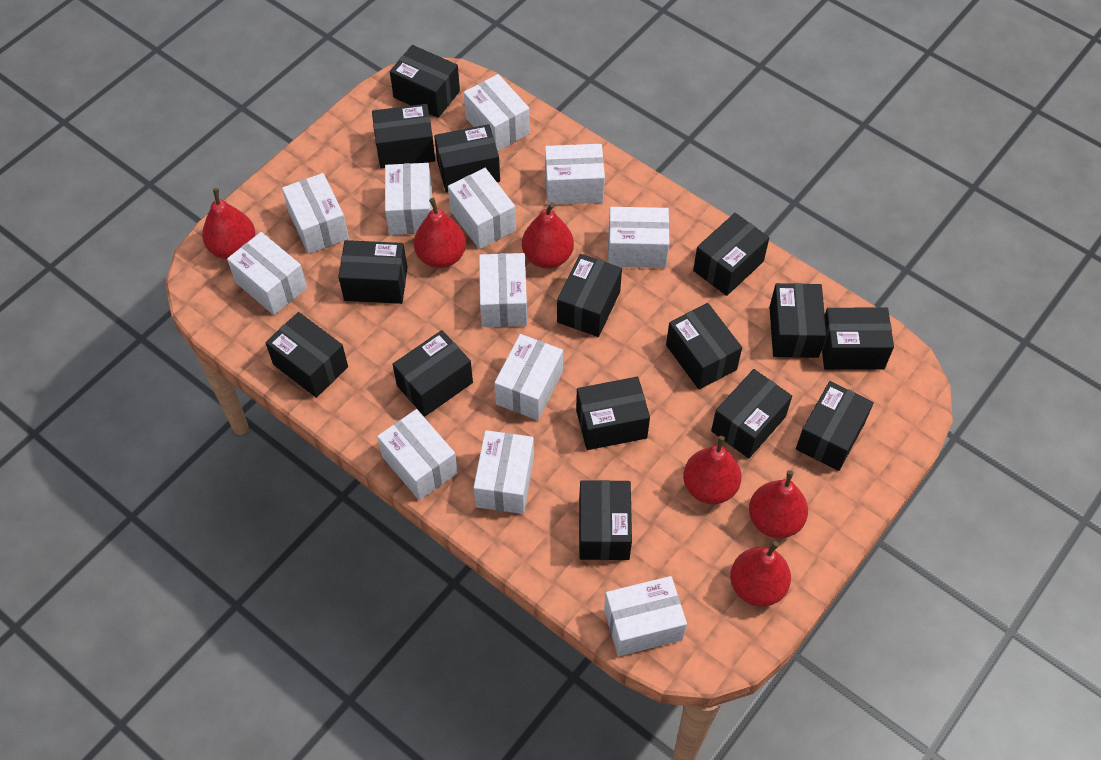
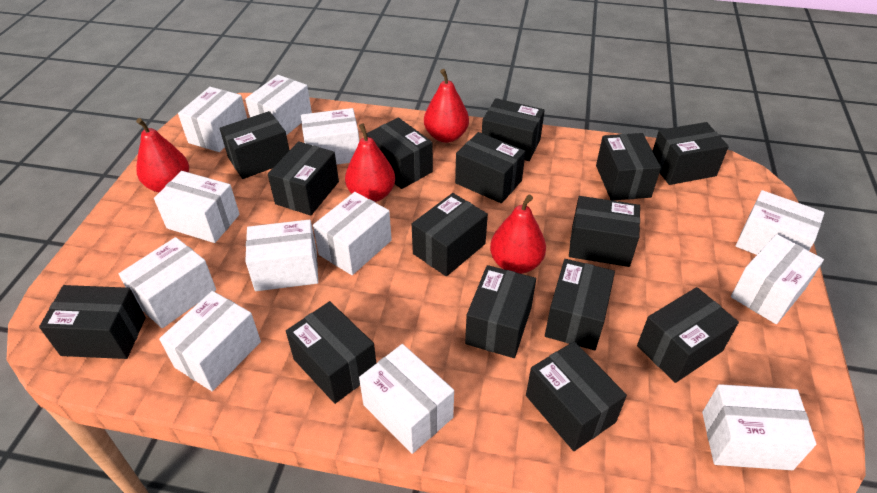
red pear: 6 -> 4

